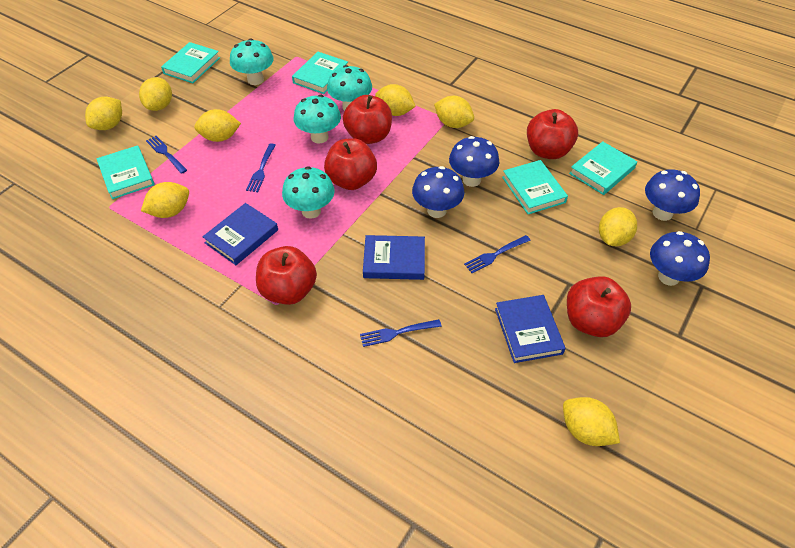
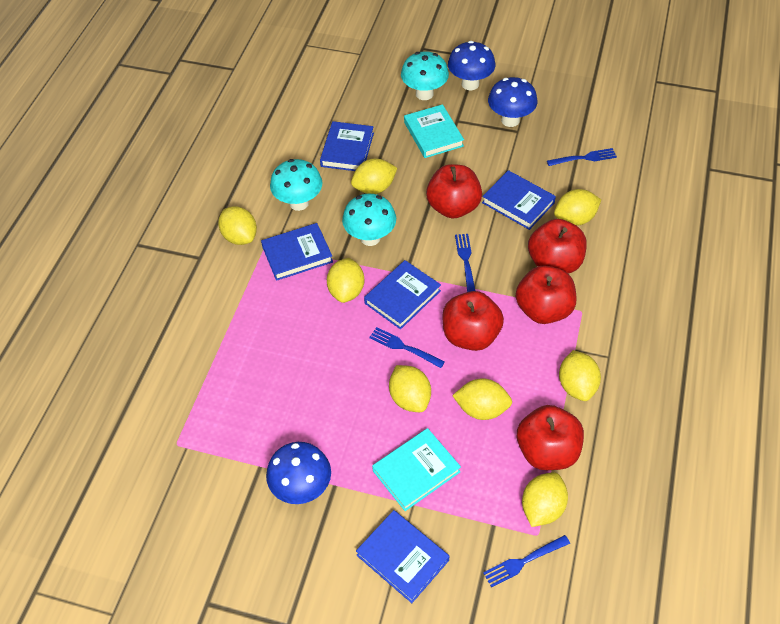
blue book: 3 -> 5
blue mushroom: 4 -> 3
turquoise book: 5 -> 2
turquoise mushroom: 4 -> 3

